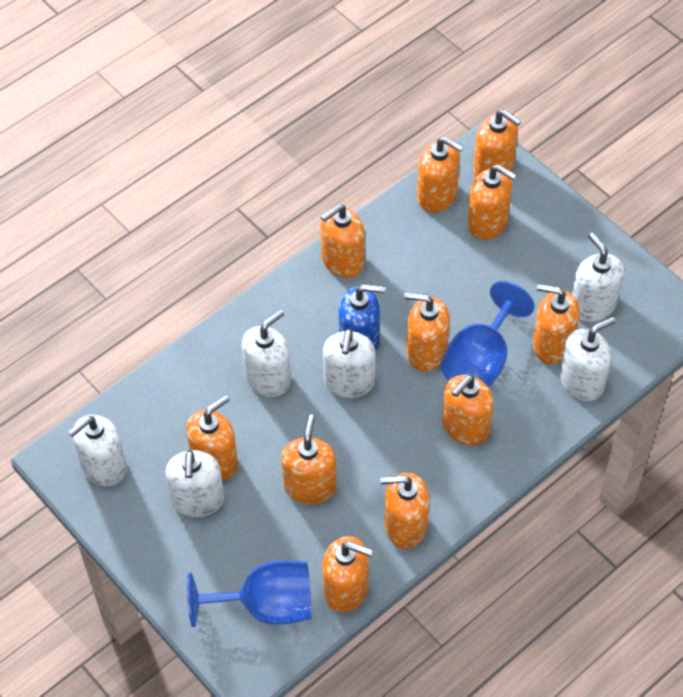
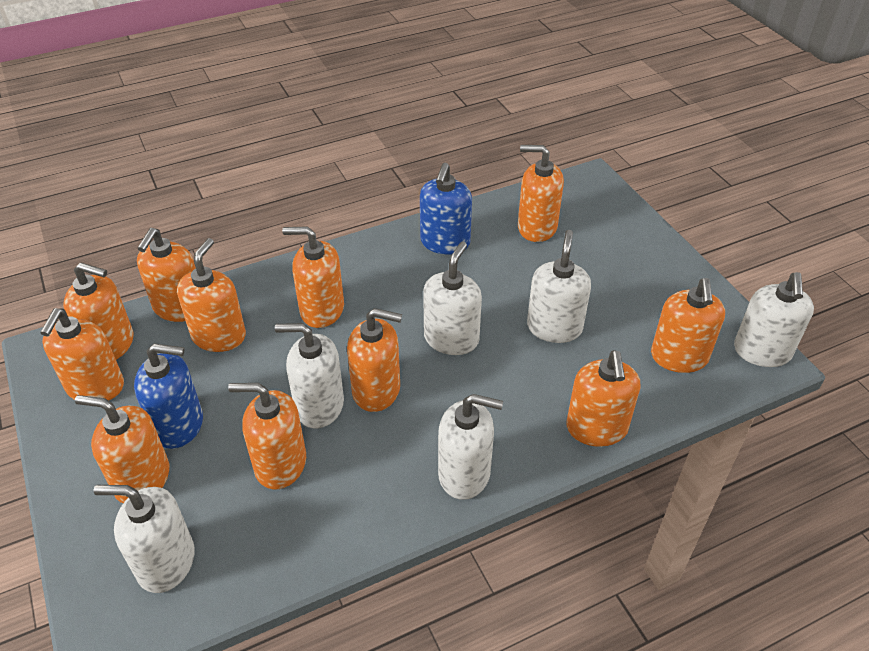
blue goblet: 2 -> 0
blue soap dispenser: 1 -> 2

